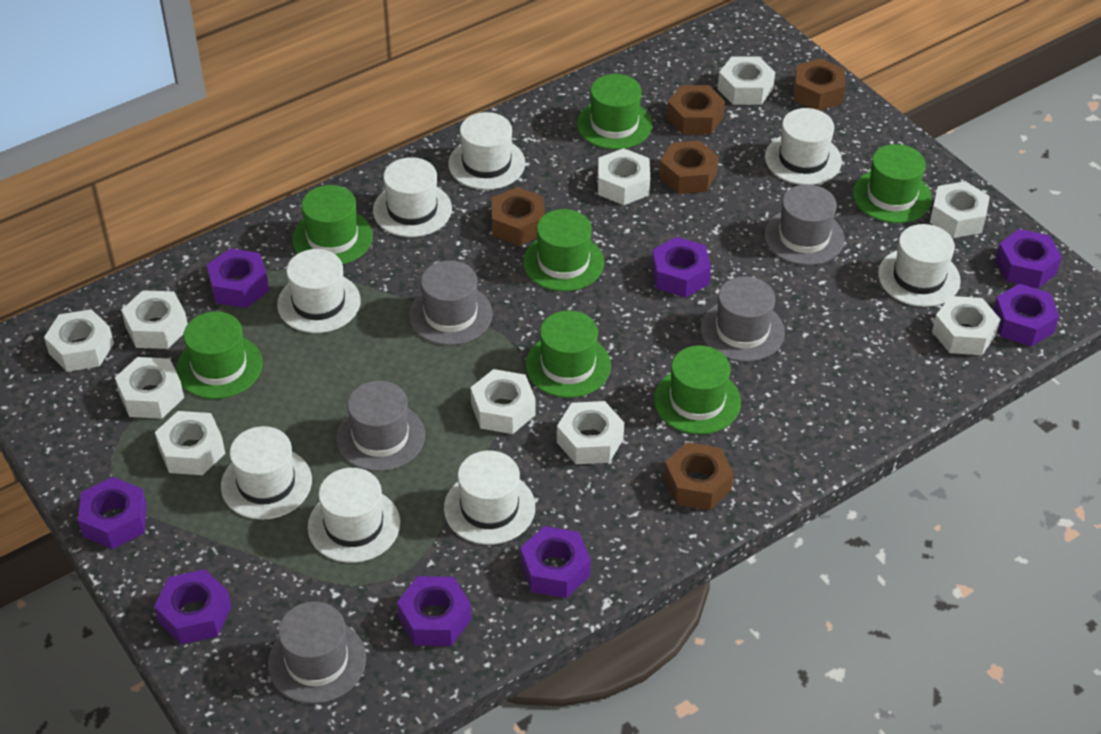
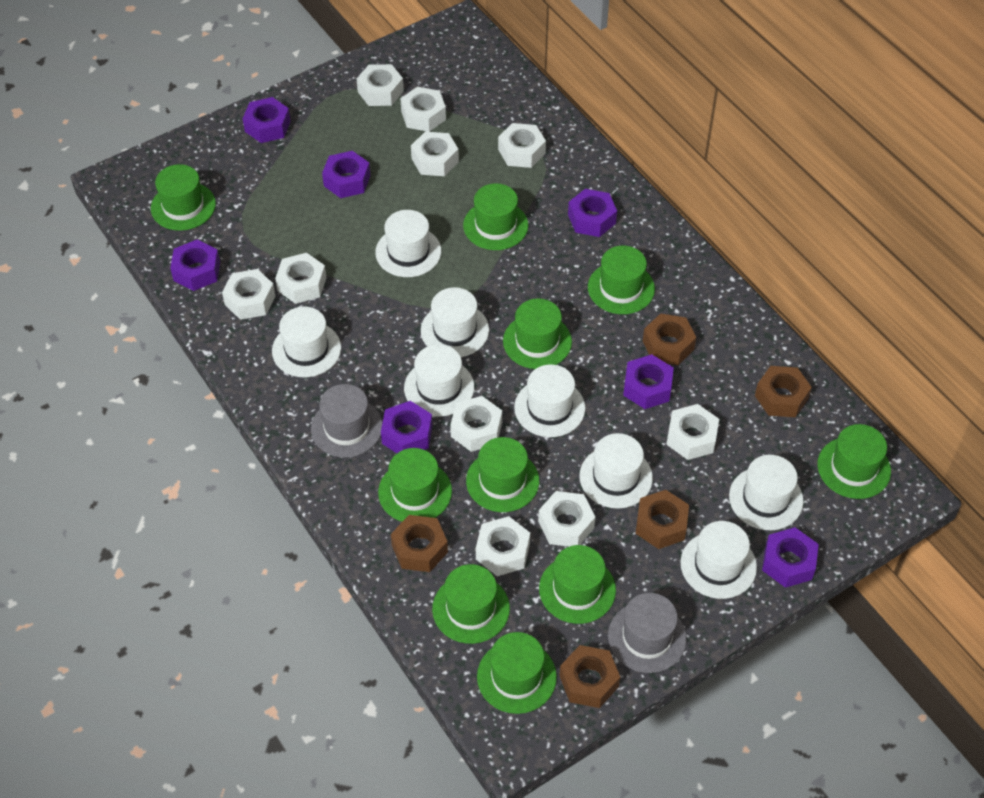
green hat: 7 -> 10
grey hat: 5 -> 2
purple nut: 8 -> 7

